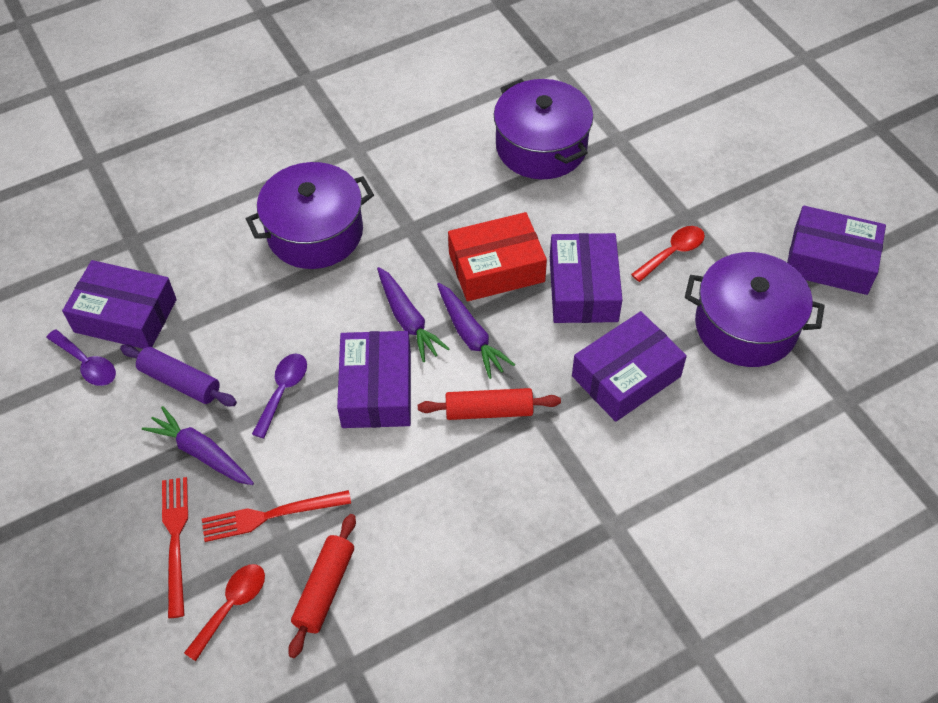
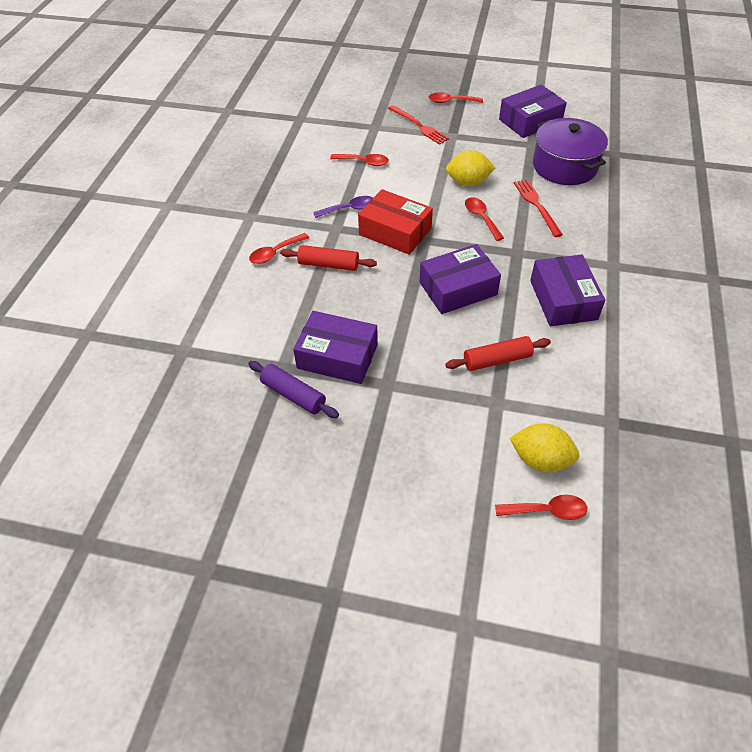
purple box: 5 -> 4
purple carrot: 3 -> 0
purple pot: 3 -> 1
purple spoon: 2 -> 1
red spoon: 2 -> 5
yellow lemon: 0 -> 2

